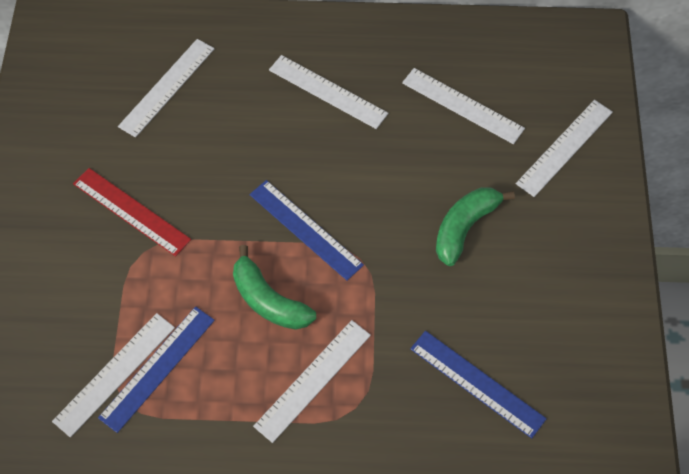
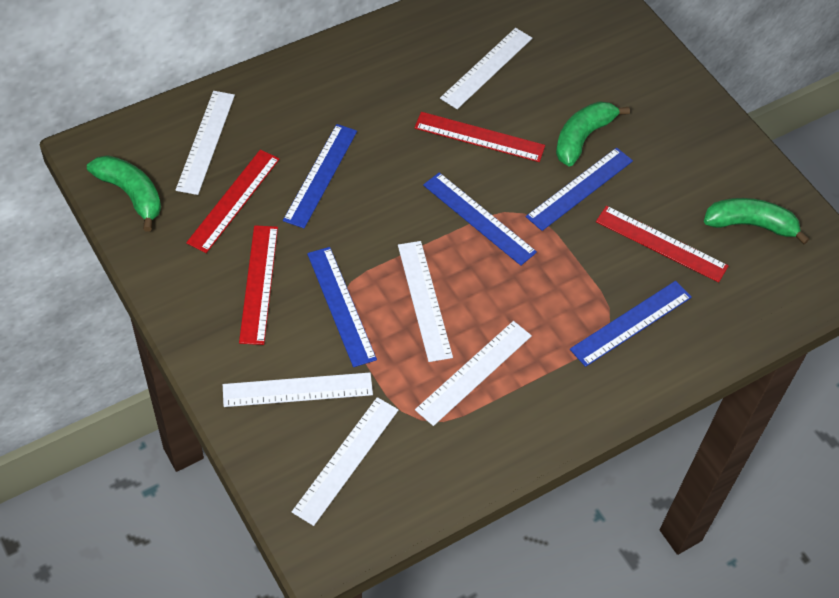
blue ruler: 3 -> 5
green banana: 2 -> 3
red ruler: 1 -> 4

